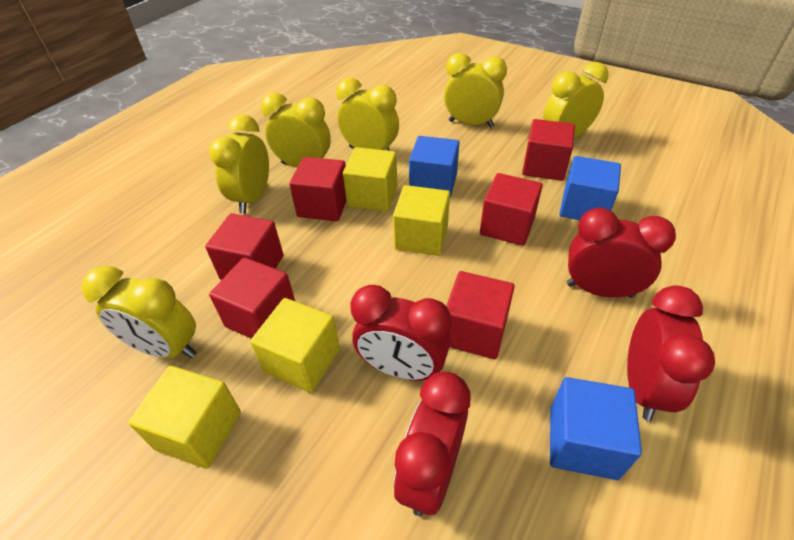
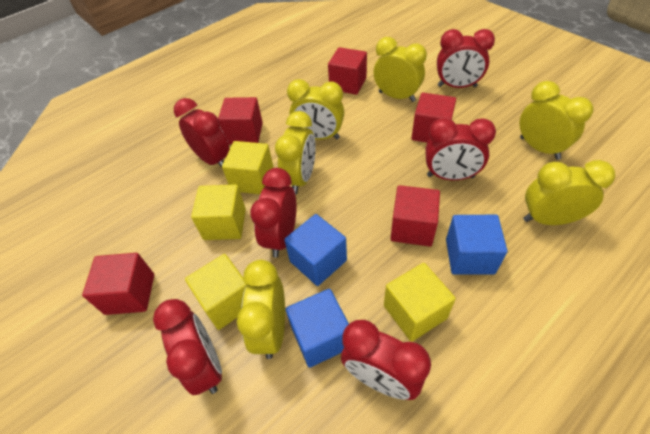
red clock: 4 -> 6
red cube: 6 -> 5

